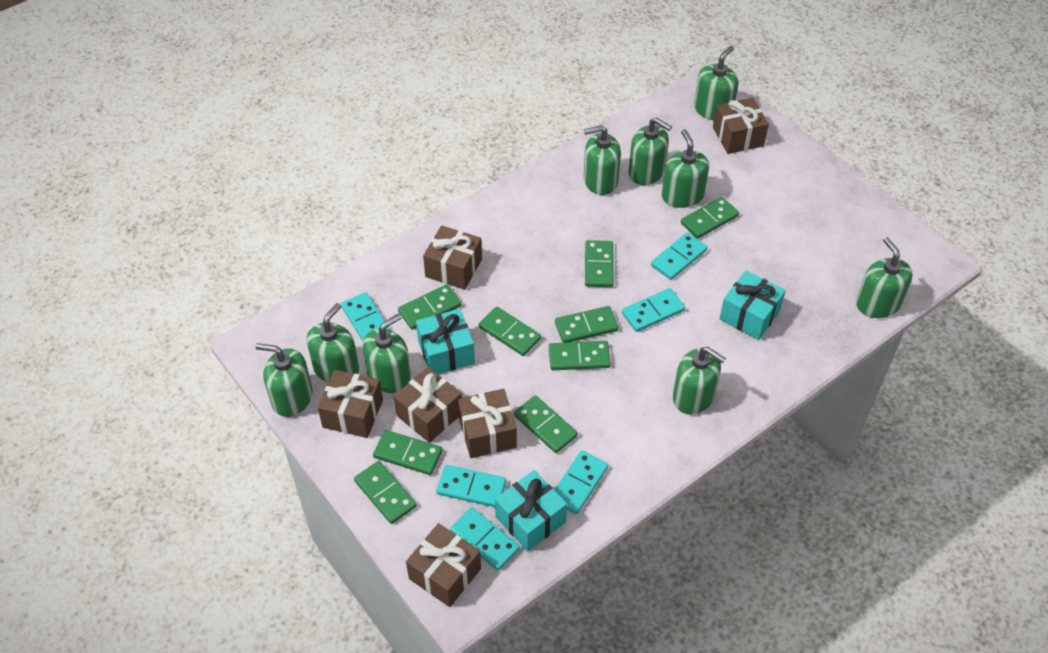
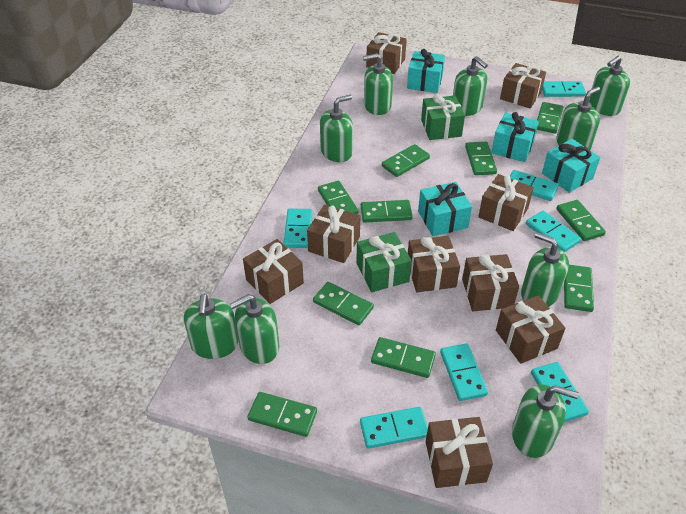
brown gift: 6 -> 9
green domino: 9 -> 10
green gift: 0 -> 2
turquoise domino: 6 -> 7
turquoise gift: 3 -> 4

